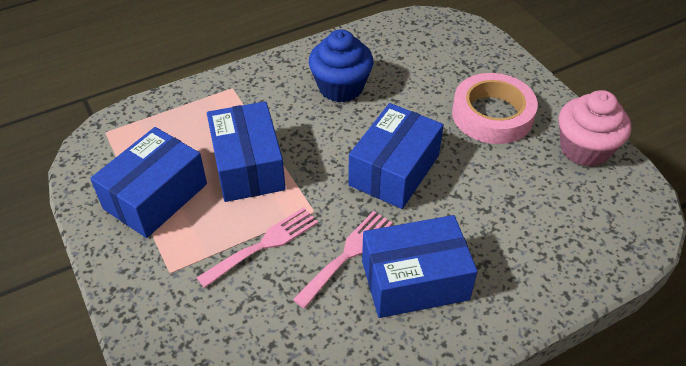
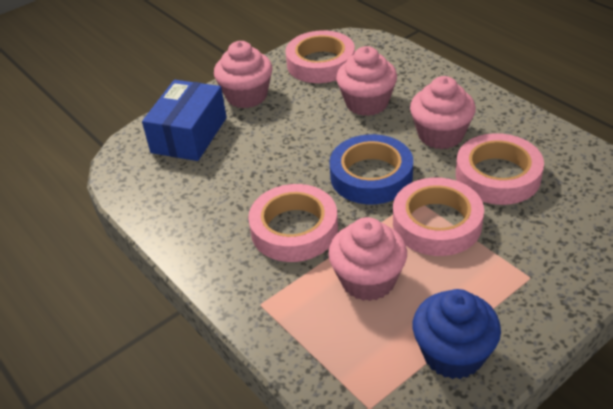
blue box: 4 -> 1
blue tape: 0 -> 1
pink cupcake: 1 -> 4
pink fork: 2 -> 0
pink tape: 1 -> 4

